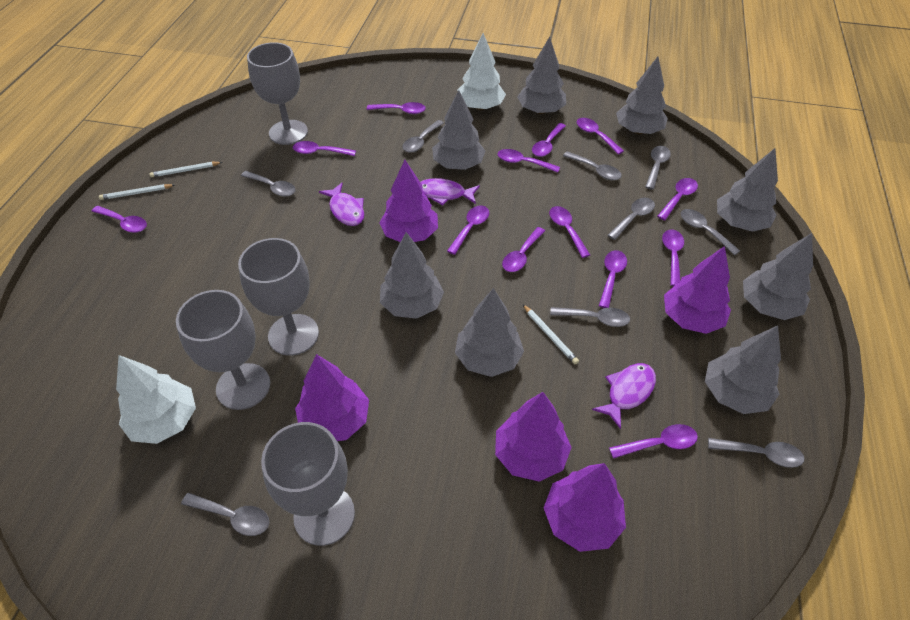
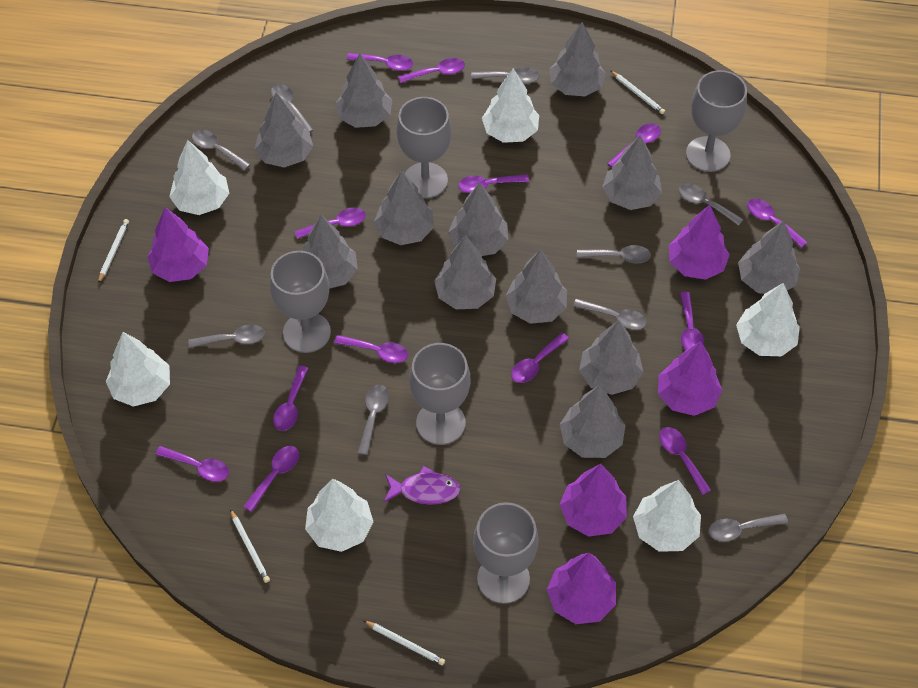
grey goblet: 4 -> 5
grey tree: 8 -> 12
purple fish: 3 -> 1
white pencil: 3 -> 4
white tree: 2 -> 6

